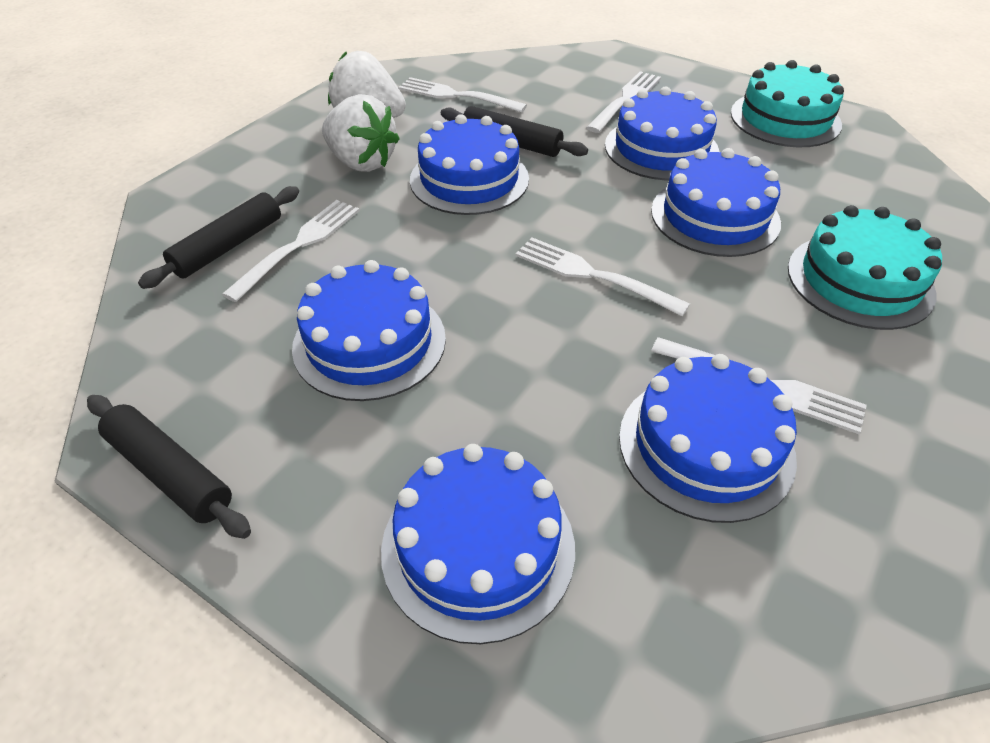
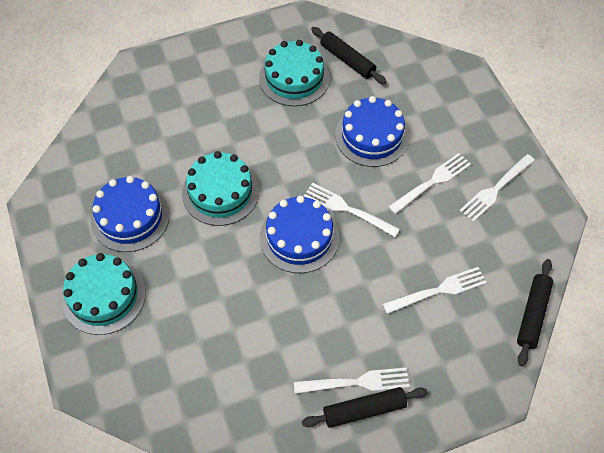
blue cake: 6 -> 3
turquoise cake: 2 -> 3
white strawberry: 2 -> 0

